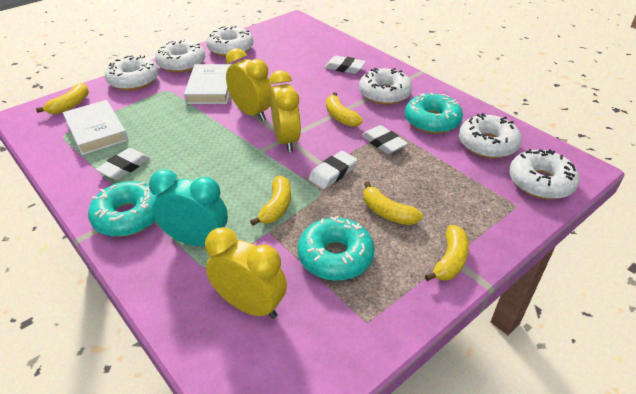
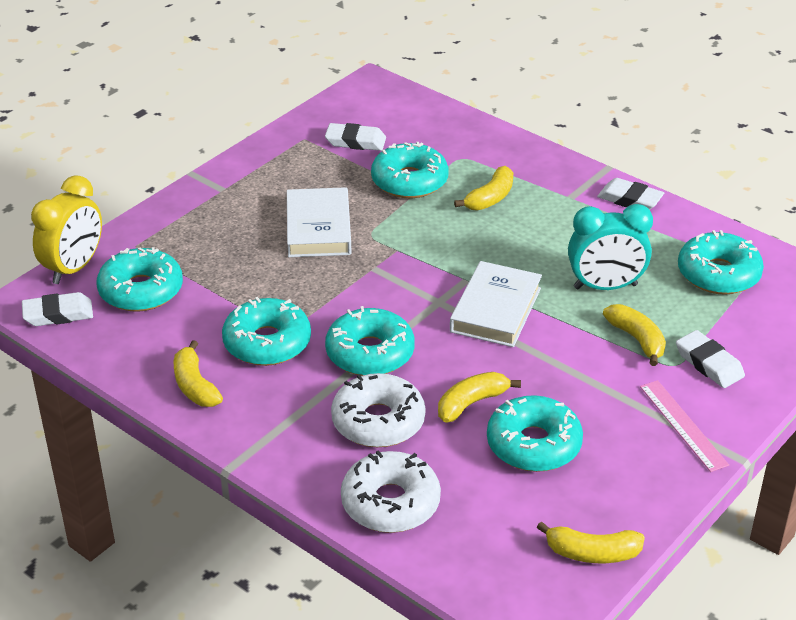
pink ruler: 0 -> 1
turquoise donut: 3 -> 6
white donut: 6 -> 2
yellow clock: 3 -> 1

